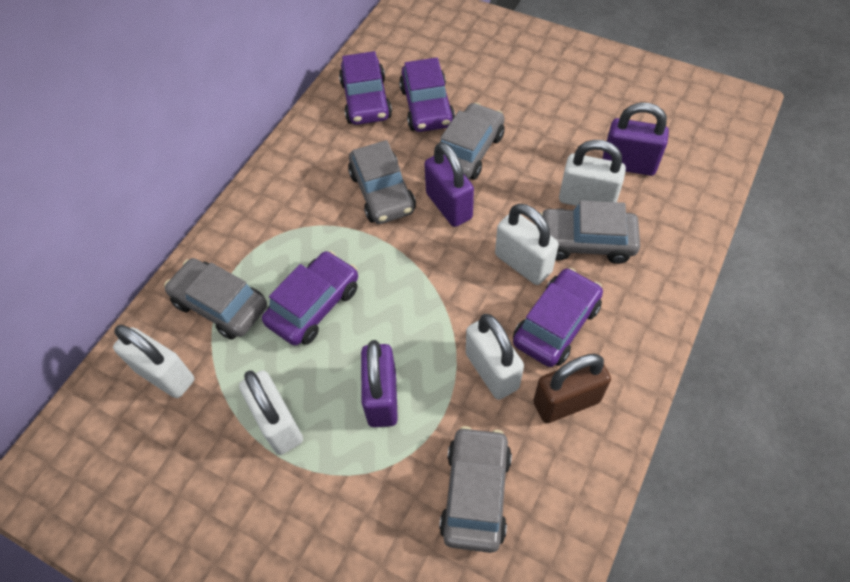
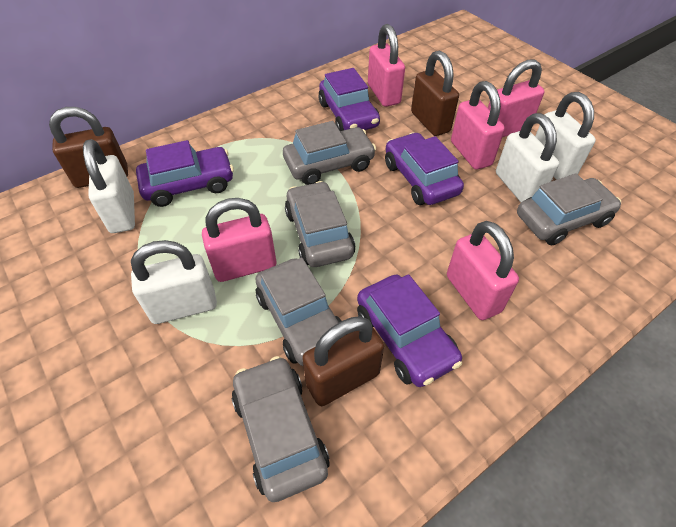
brown padlock: 1 -> 3
pink padlock: 0 -> 5
purple padlock: 3 -> 0
white padlock: 5 -> 4

